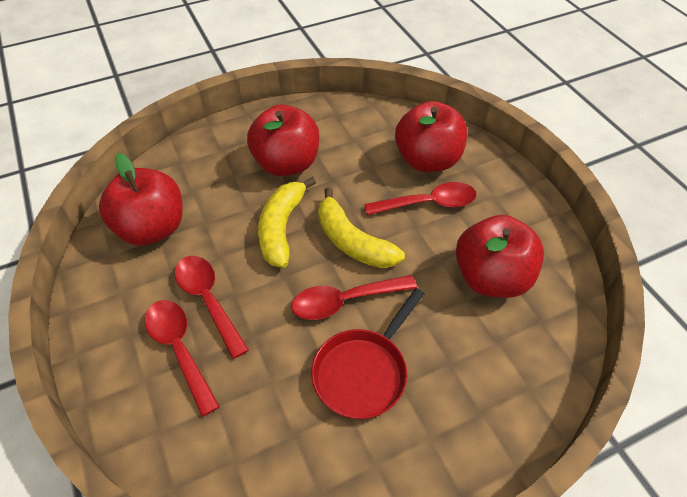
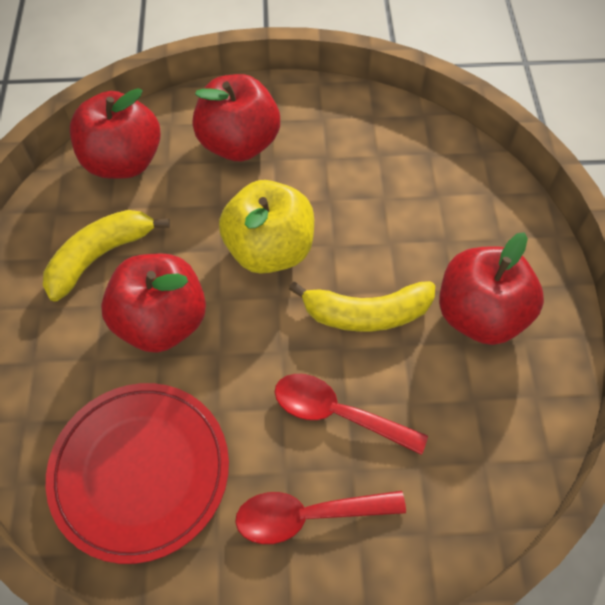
red pan: 1 -> 0
red plate: 0 -> 1
red spoon: 4 -> 2
yellow apple: 0 -> 1

